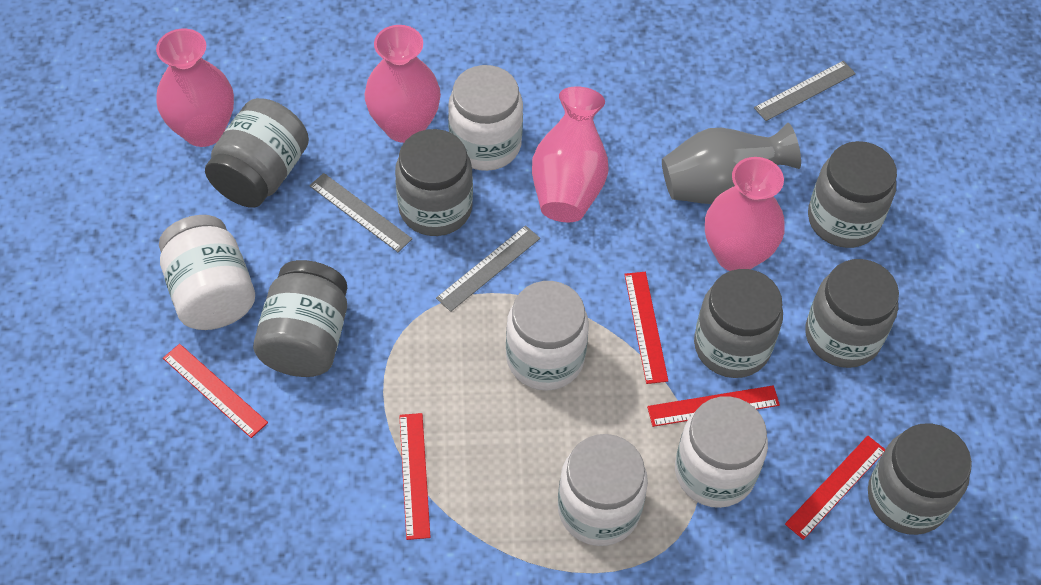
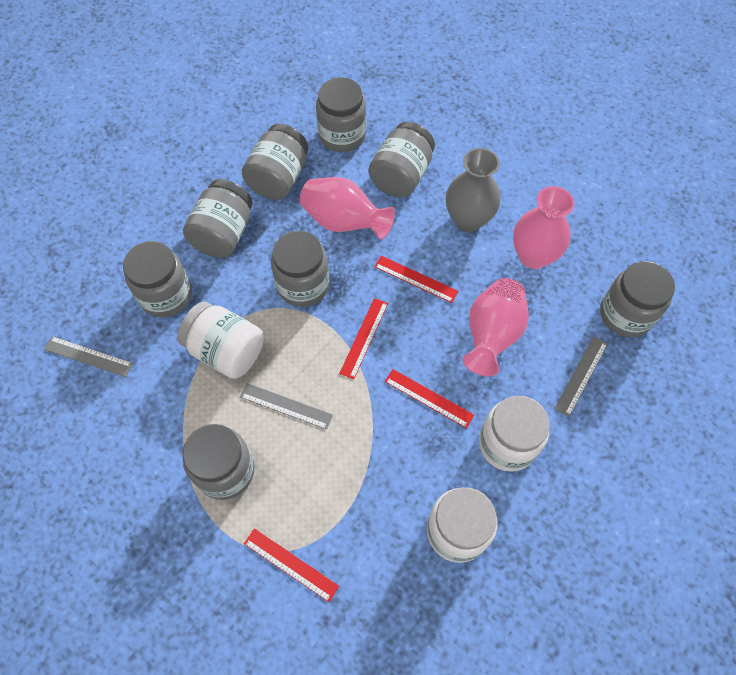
grey jar: 7 -> 8
pink vase: 4 -> 3
red ruler: 5 -> 4
white jar: 5 -> 3

